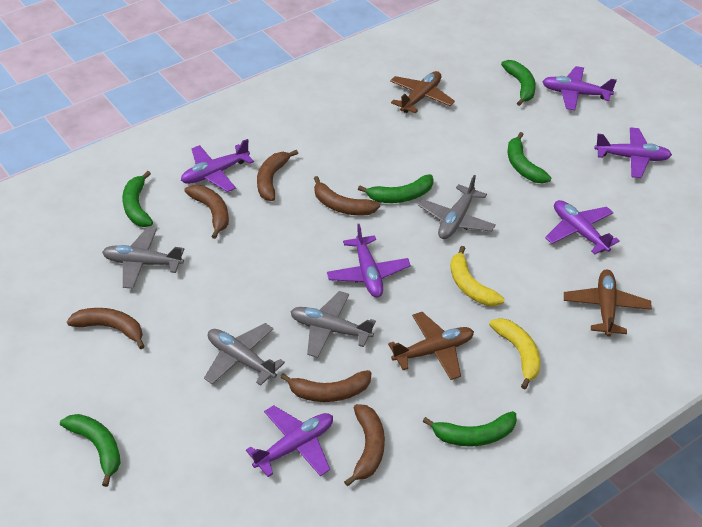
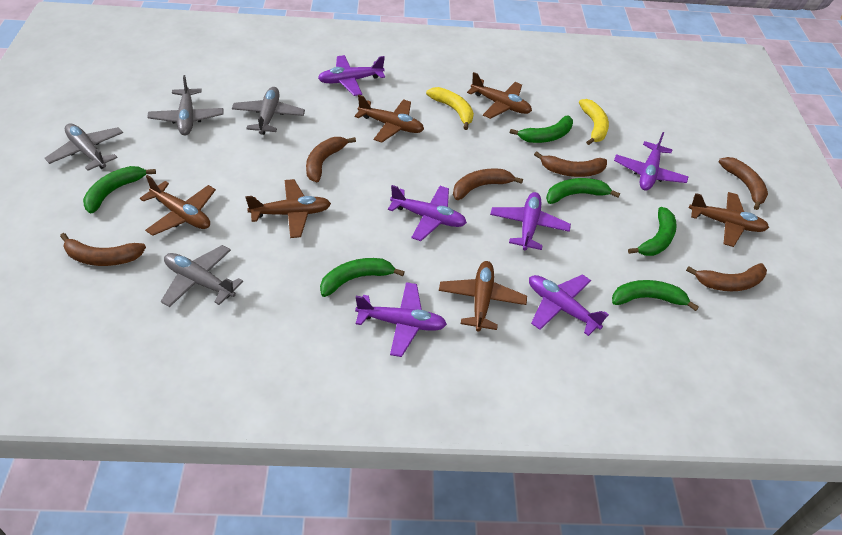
brown plane: 3 -> 6

